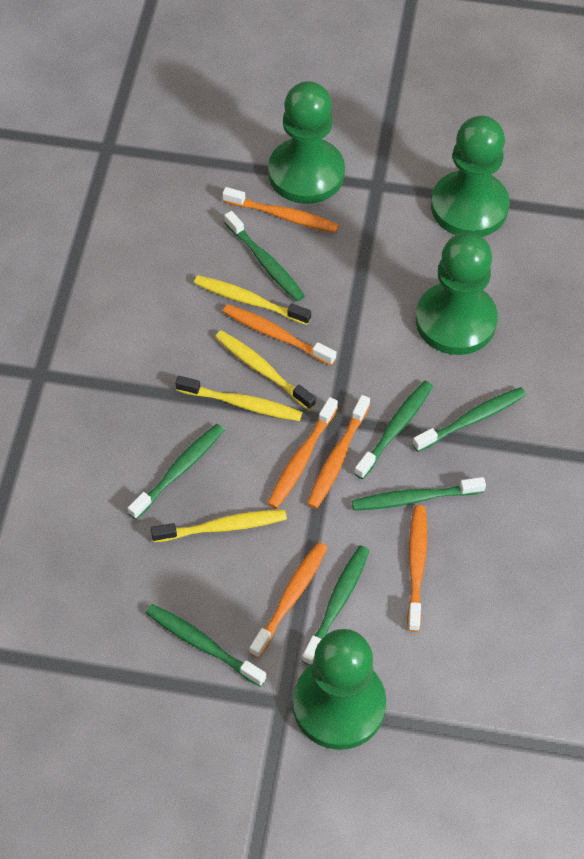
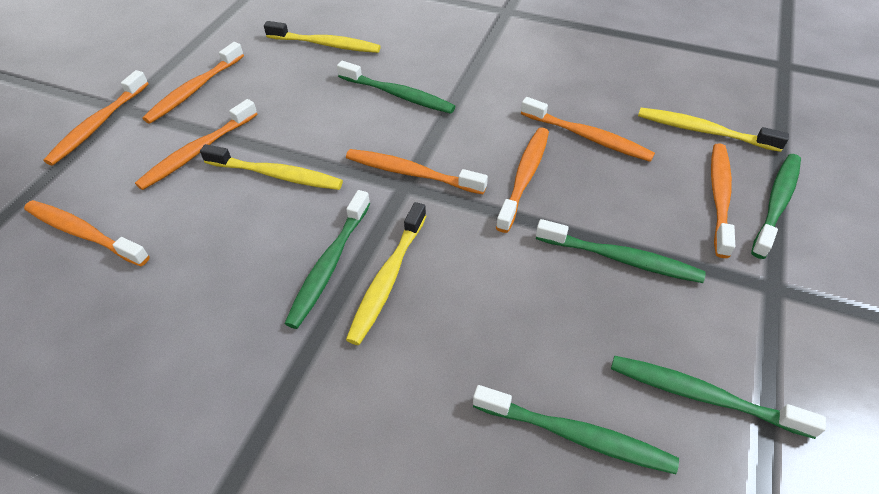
green pawn: 4 -> 0
green toothbrush: 7 -> 6
orange toothbrush: 6 -> 8

